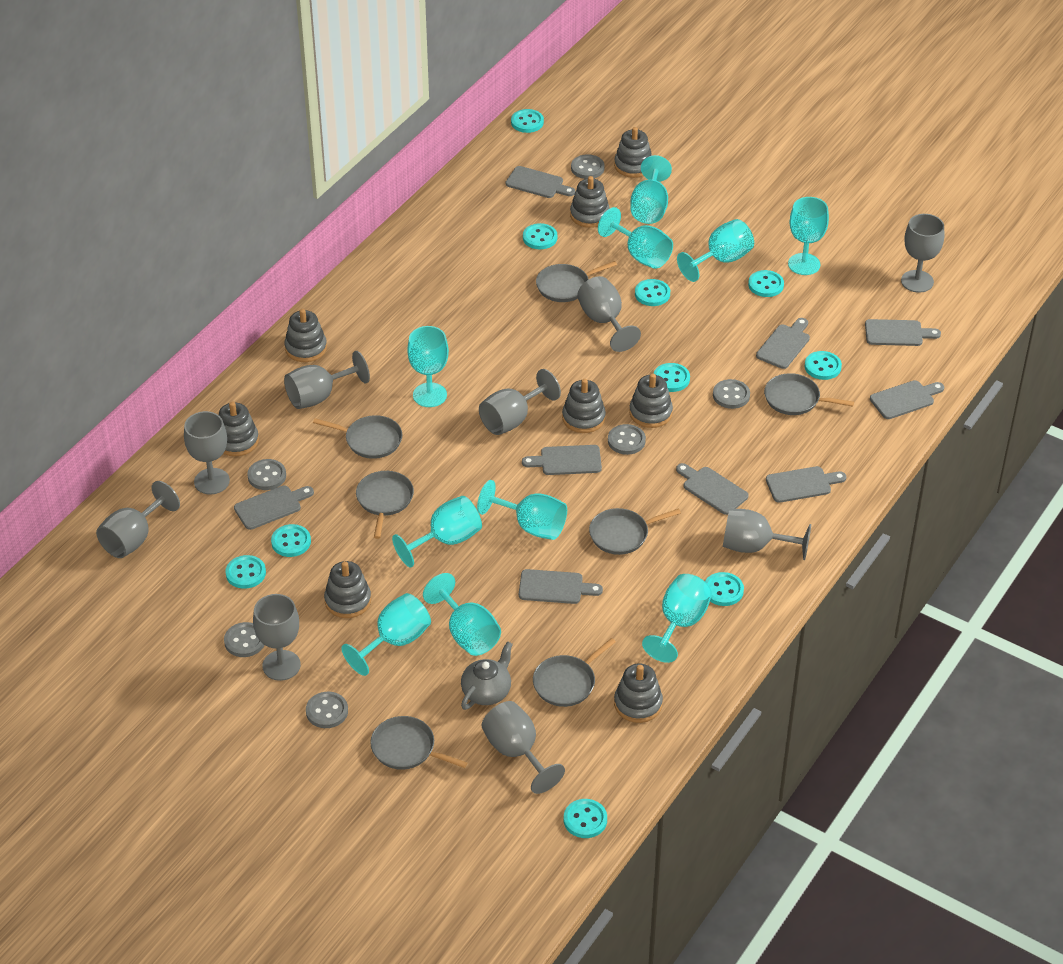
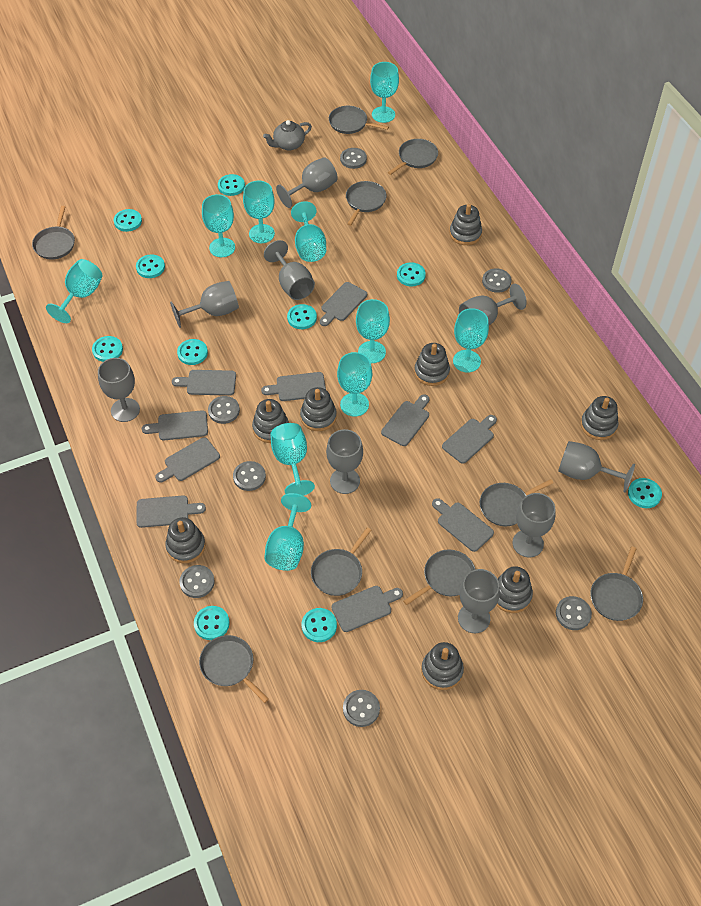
grey button: 6 -> 7
grey cutting board: 9 -> 10
grey pan: 7 -> 9

